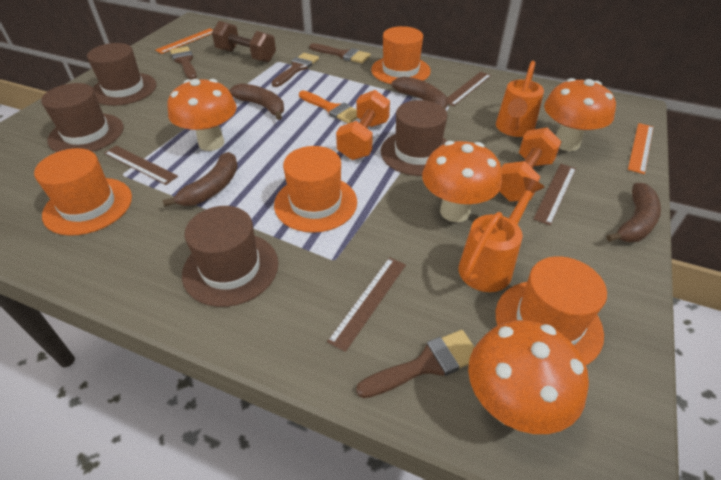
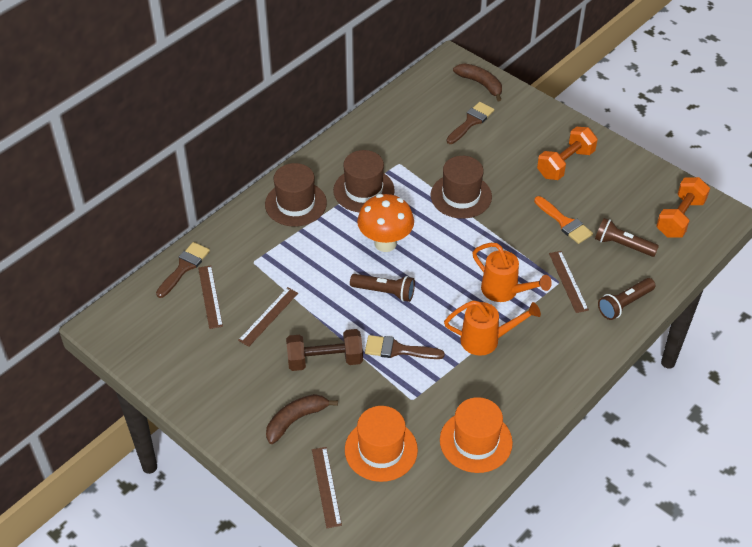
brown banana: 4 -> 2
brown brush: 4 -> 3
brown flashlight: 0 -> 3
brown hat: 4 -> 3
orange hat: 4 -> 2
orange mushroom: 4 -> 1
orange ruler: 2 -> 0

